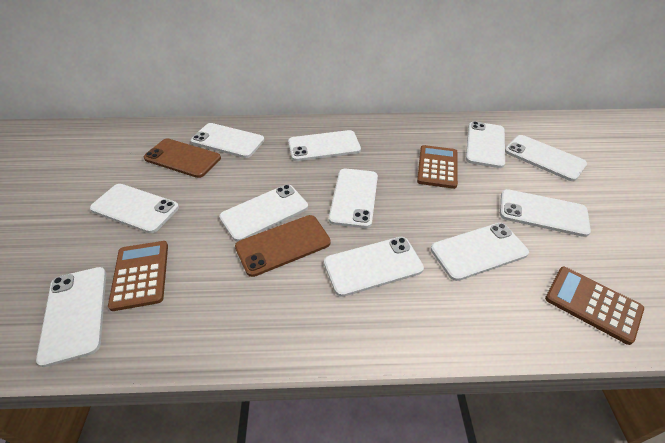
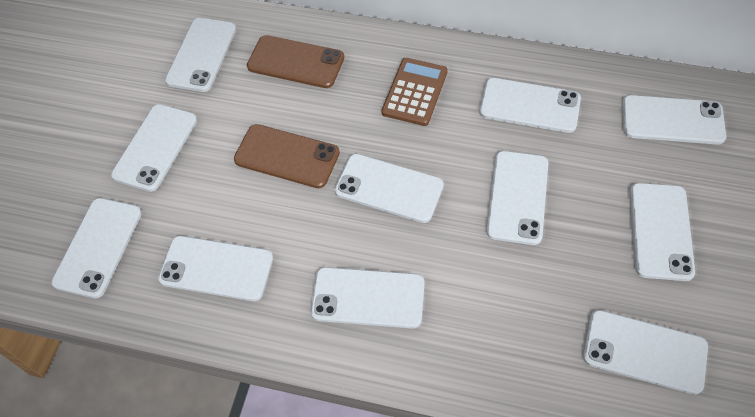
brown calculator: 3 -> 1

